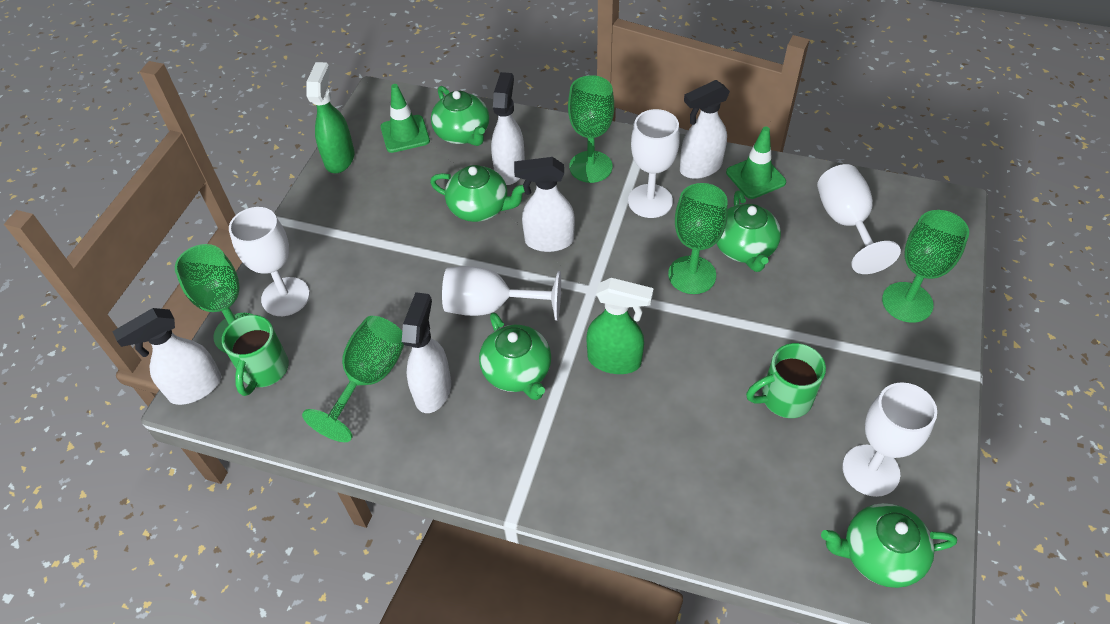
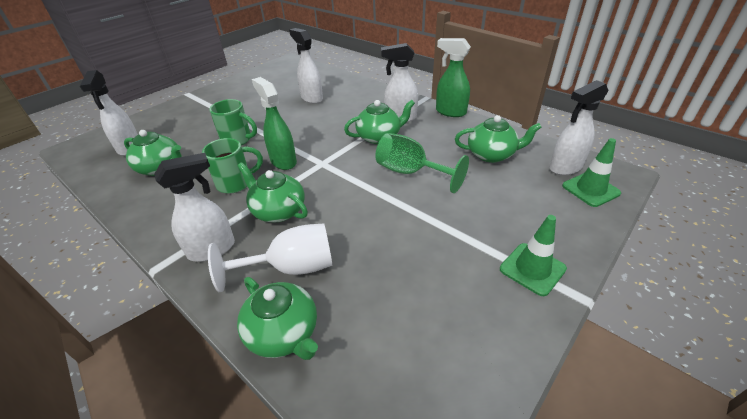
green goblet: 5 -> 1
white goblet: 5 -> 1

